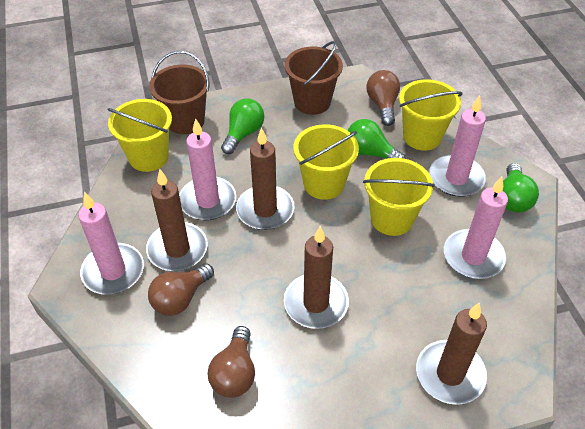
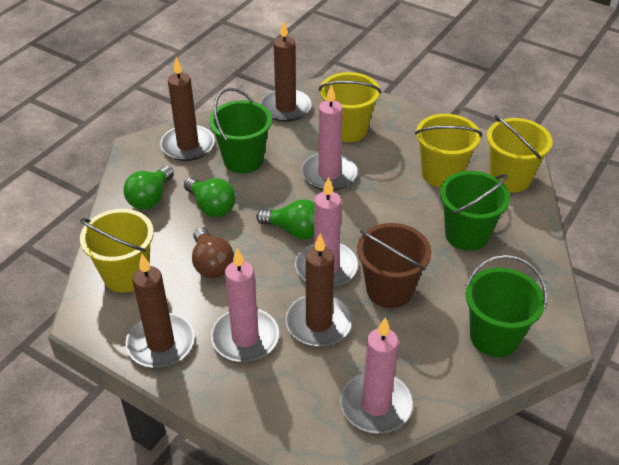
brown bucket: 2 -> 1
brown light bulb: 3 -> 1
green bucket: 0 -> 3

